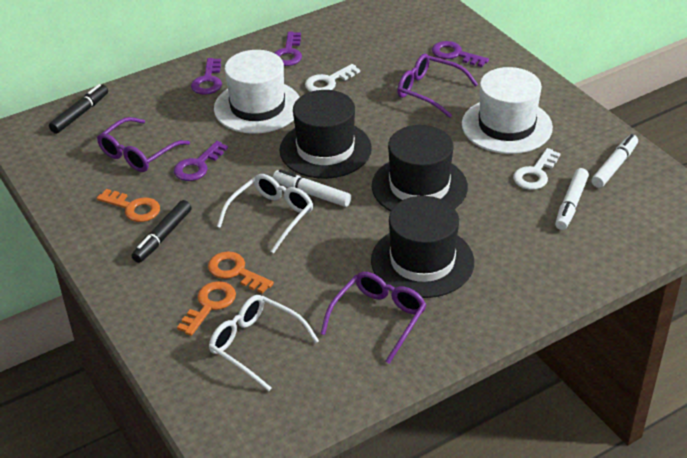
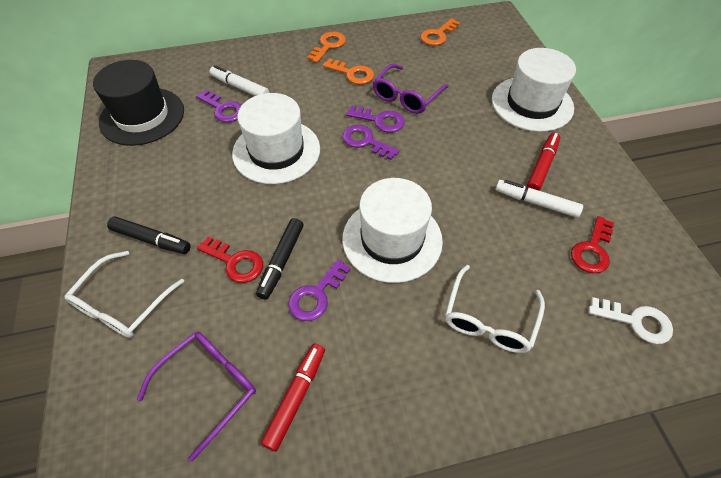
black hat: 3 -> 1
purple glasses: 3 -> 2
red key: 0 -> 2
red marker: 0 -> 2
white hat: 2 -> 3
white key: 2 -> 1
white marker: 3 -> 2

